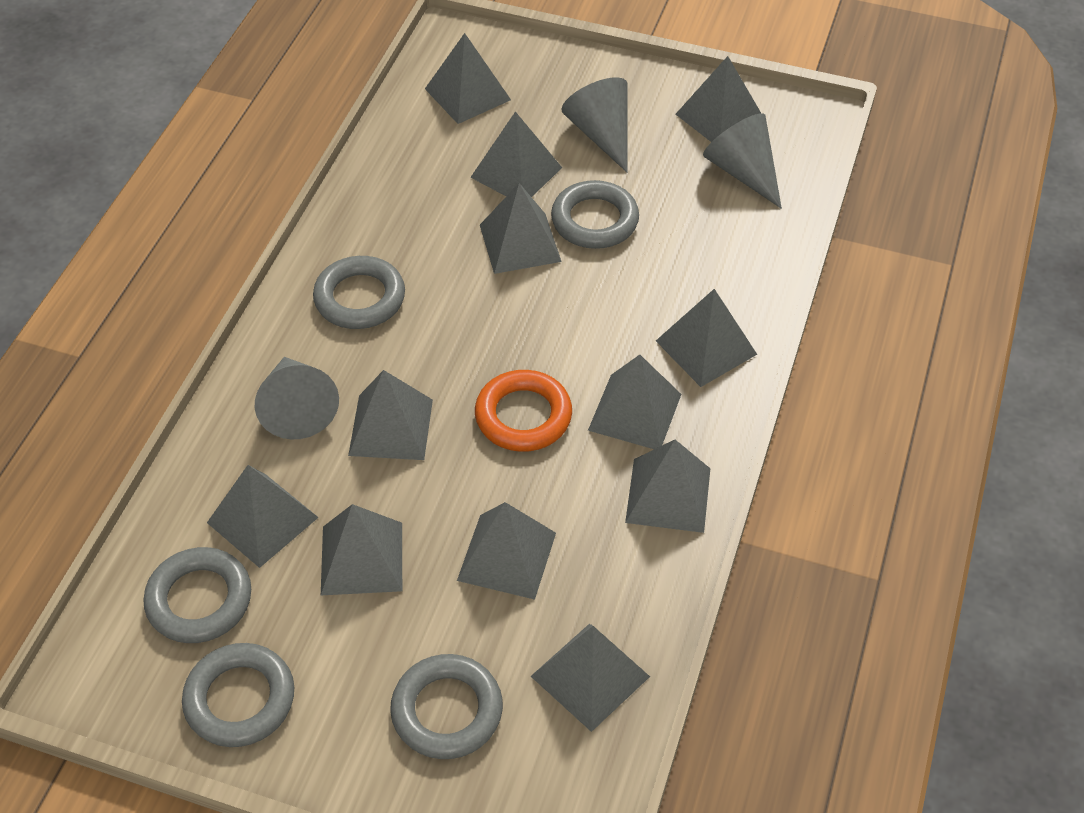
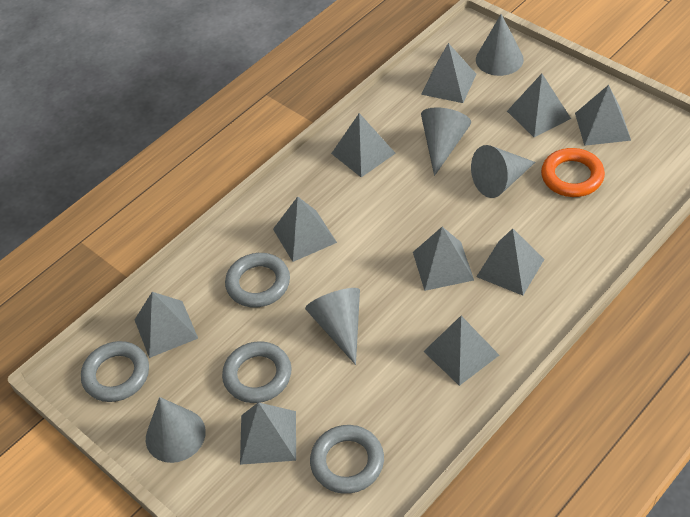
grey cone: 3 -> 5
grey pyramid: 12 -> 10
grey ring: 5 -> 4

